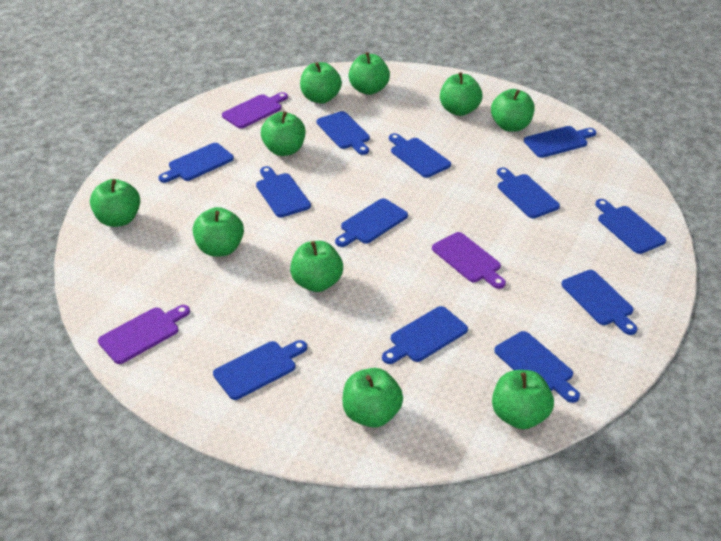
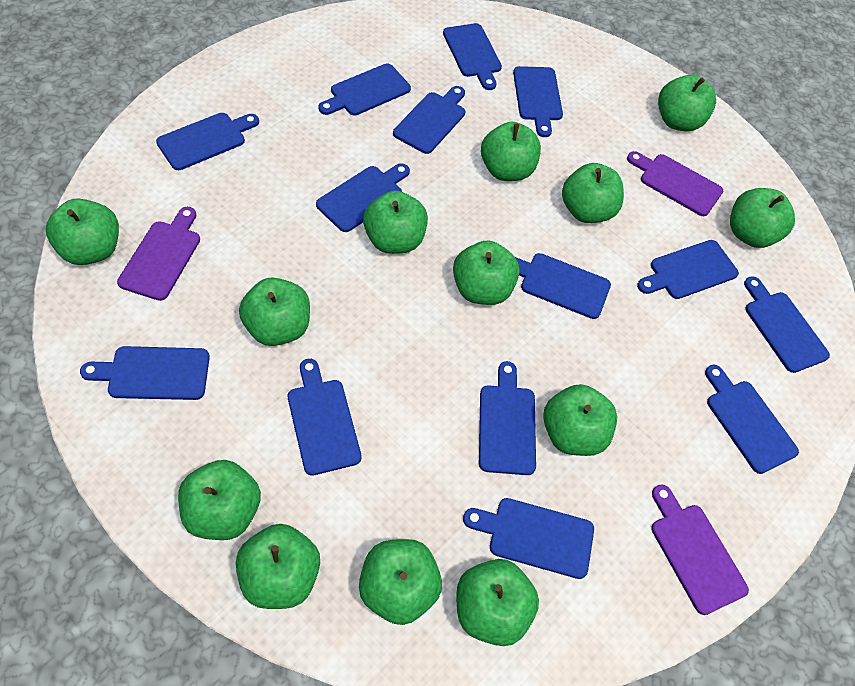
blue cutting board: 12 -> 14
green apple: 10 -> 13

